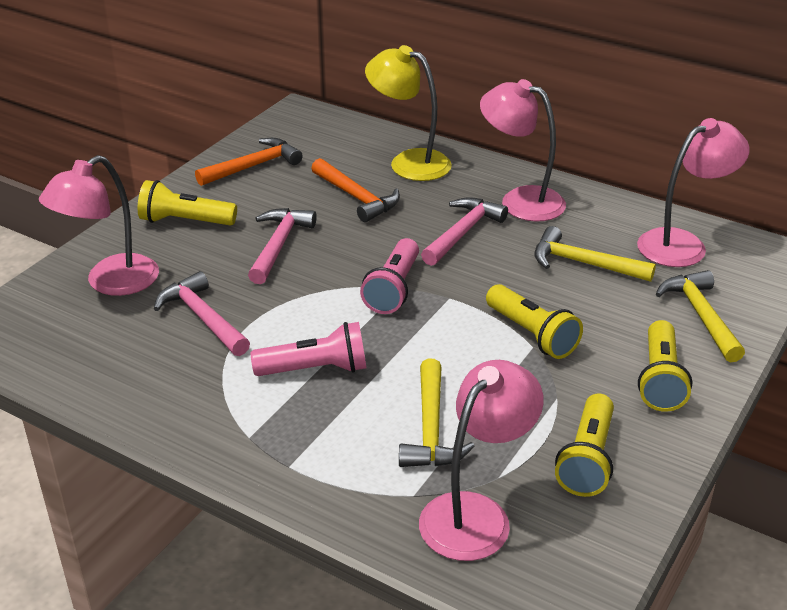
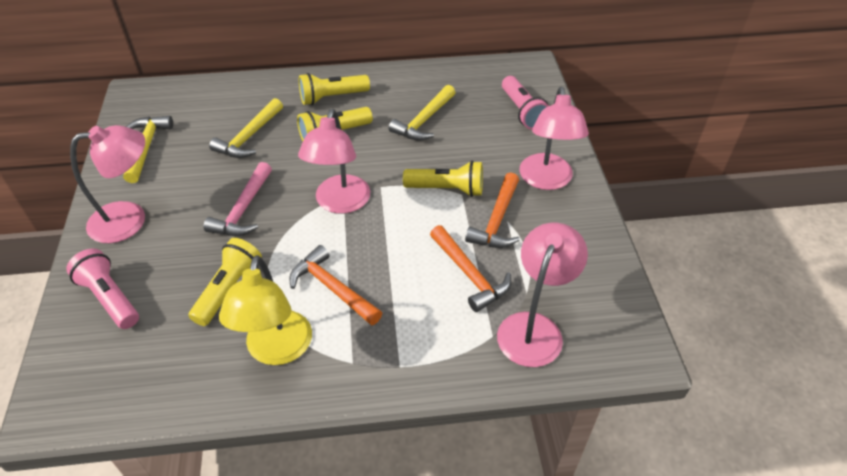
orange hammer: 2 -> 3
pink hammer: 3 -> 1

